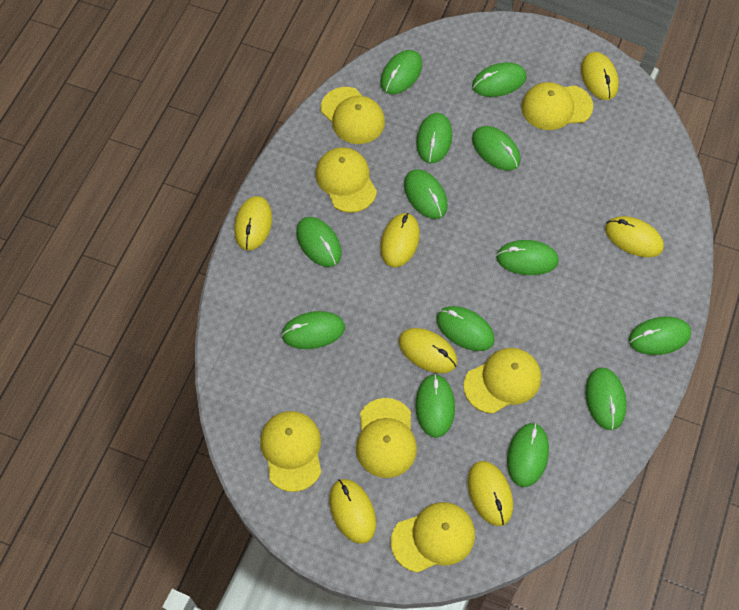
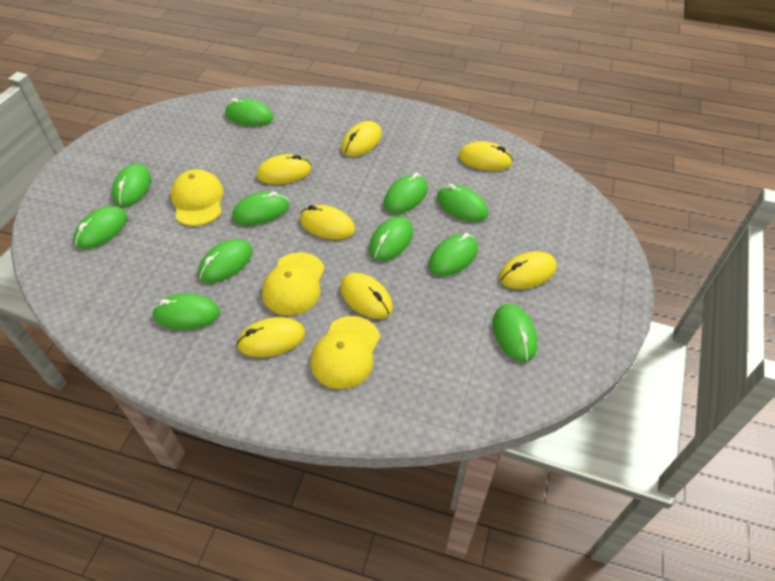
green mouse: 13 -> 11
yellow cap: 7 -> 3

